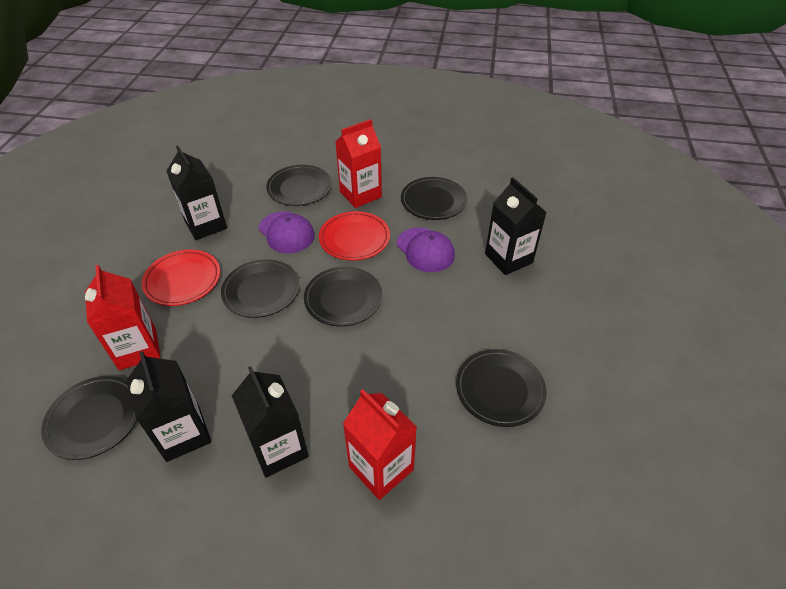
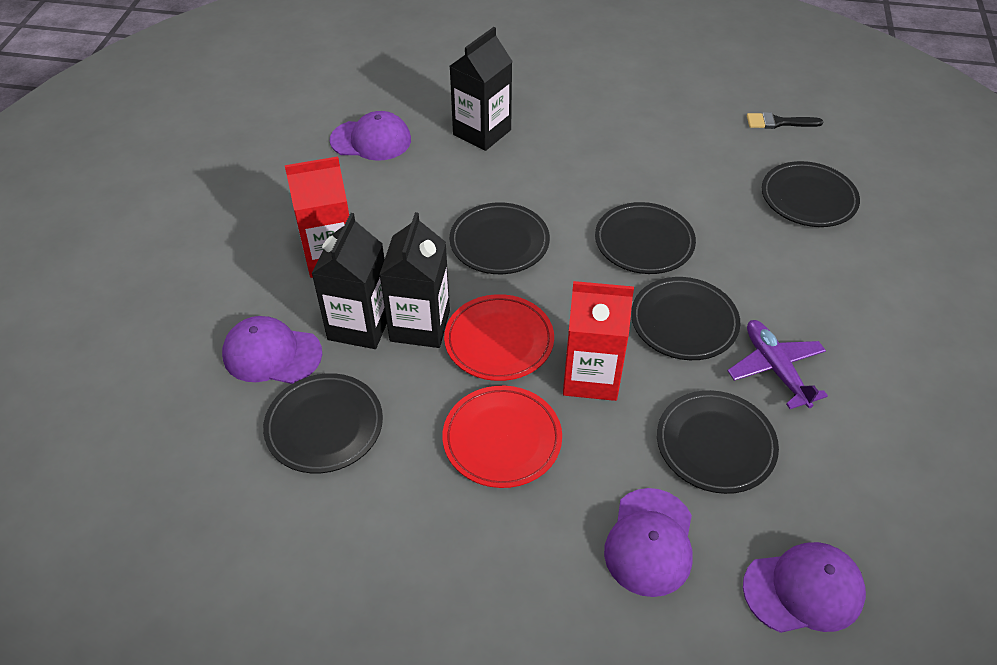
black brush: 0 -> 1
black carton: 4 -> 3
purple cap: 2 -> 4
purple plane: 0 -> 1
red carton: 3 -> 2

